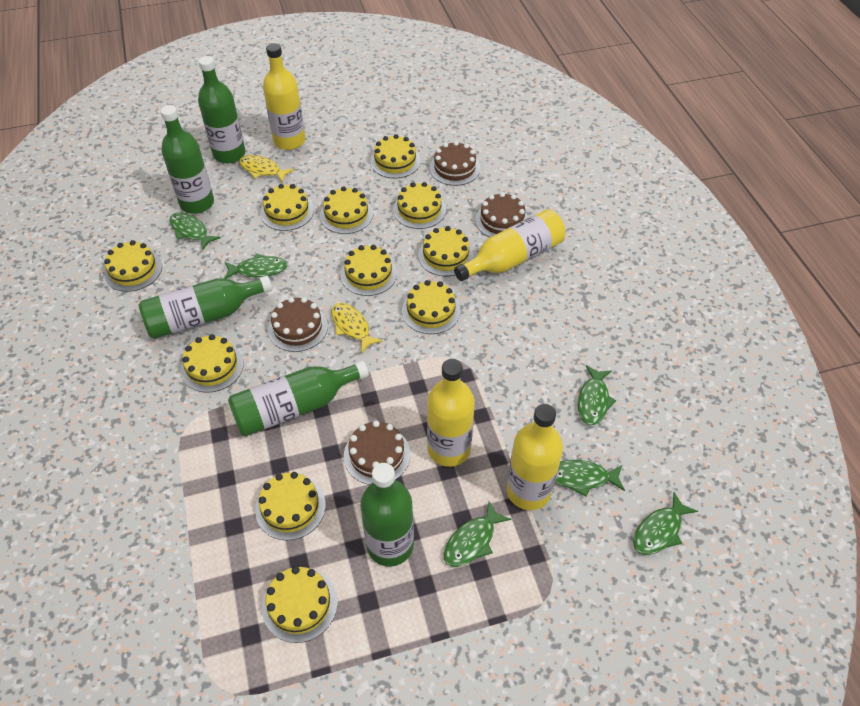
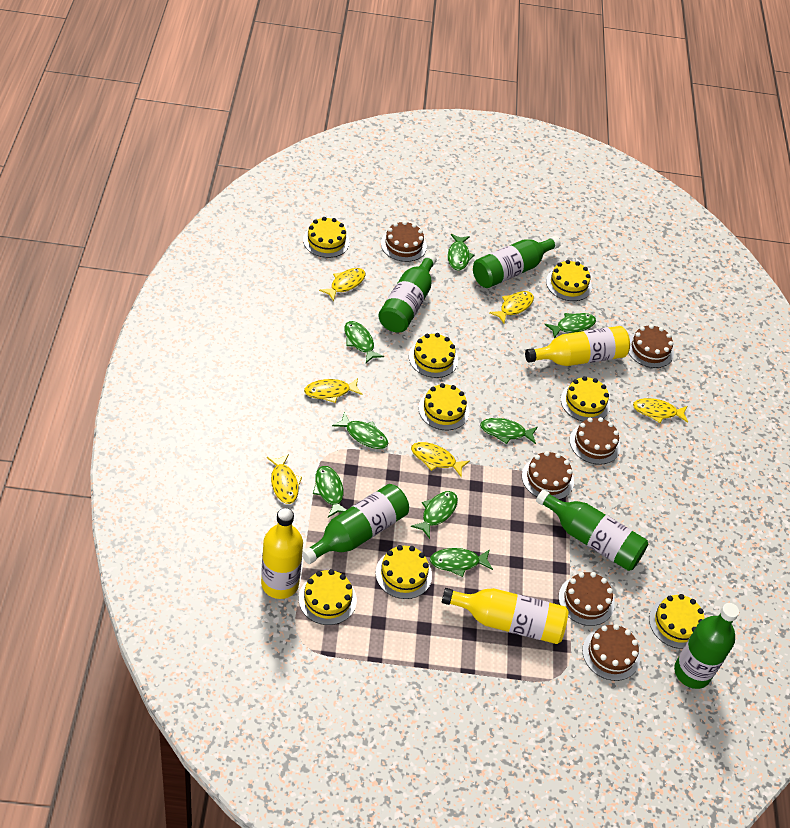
brown cake: 4 -> 6
green fish: 6 -> 8
yellow bottle: 4 -> 3
yellow cake: 11 -> 8
yellow fish: 2 -> 6

